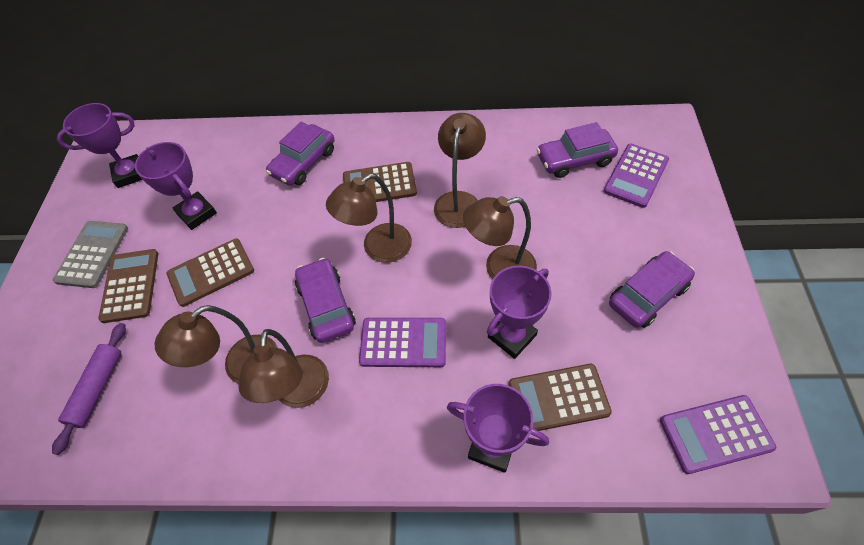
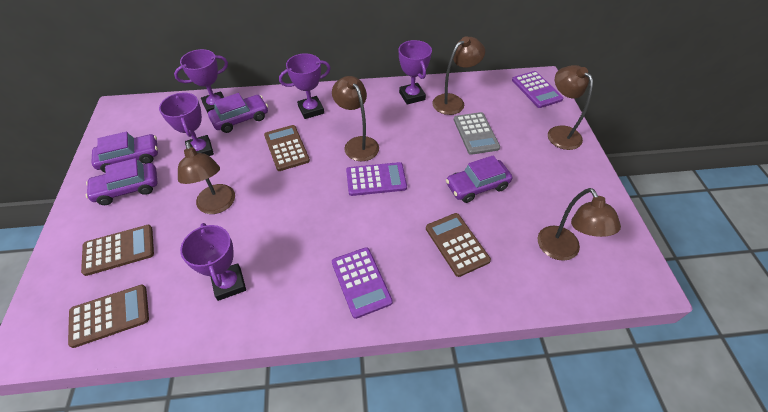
purple rolling pin: 1 -> 0
purple trophy: 4 -> 5

